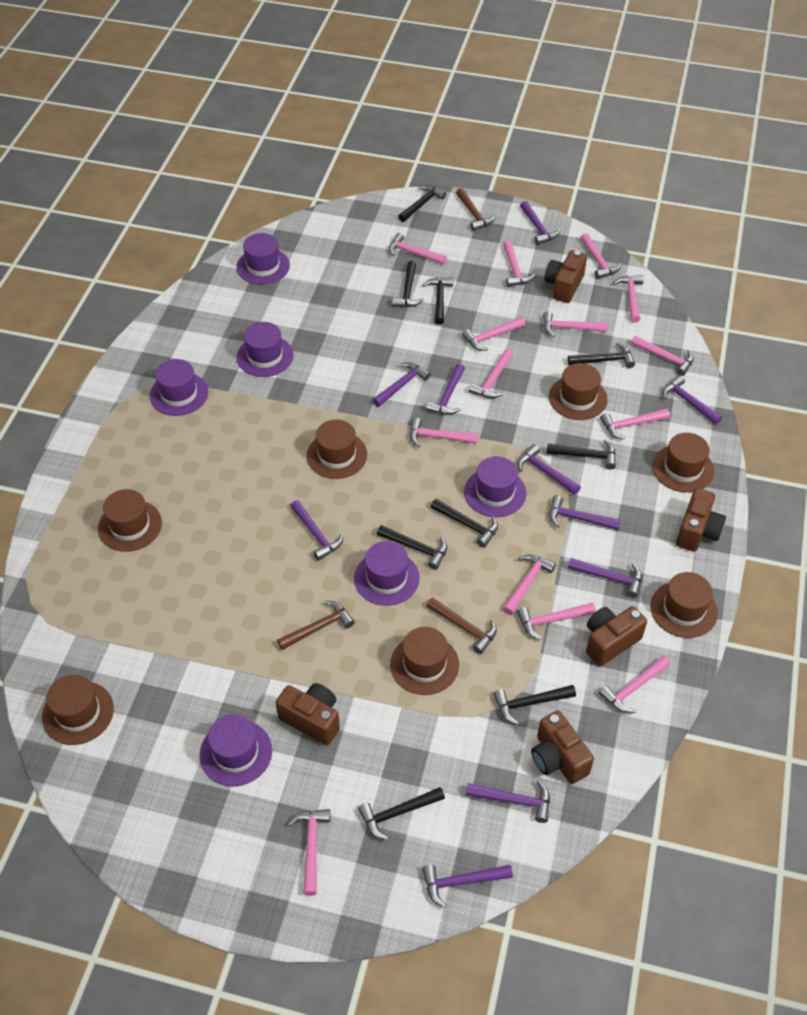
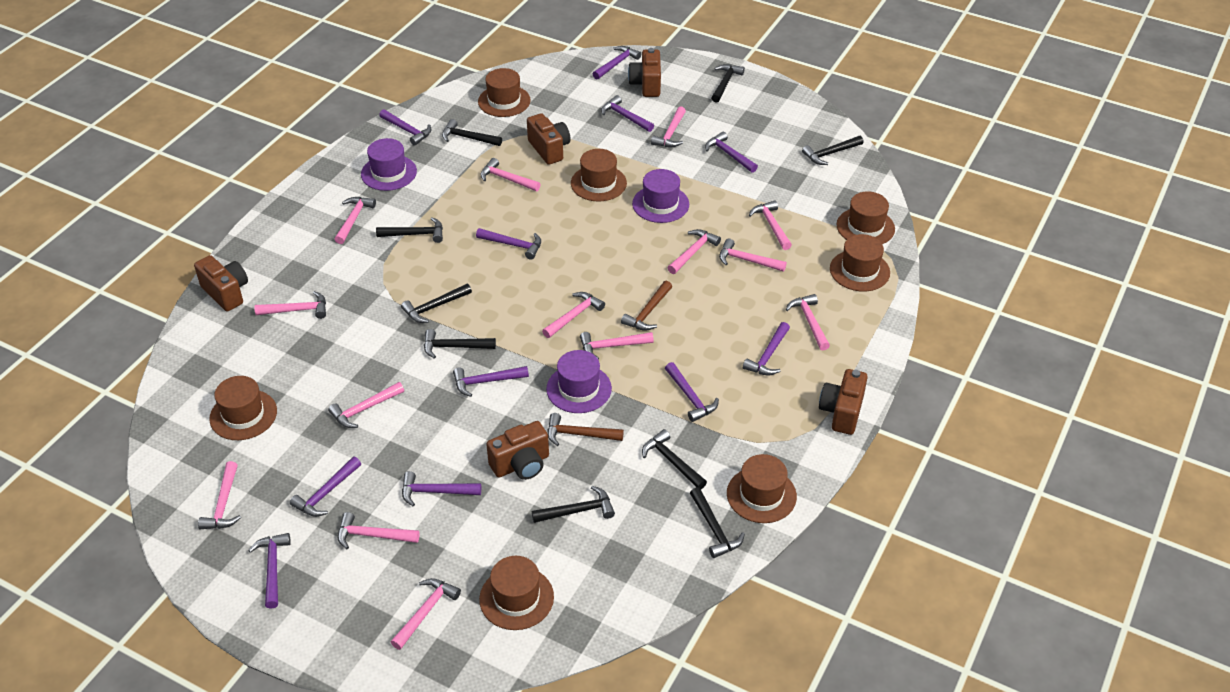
brown hammer: 3 -> 2
purple hammer: 10 -> 11
purple hat: 6 -> 3

